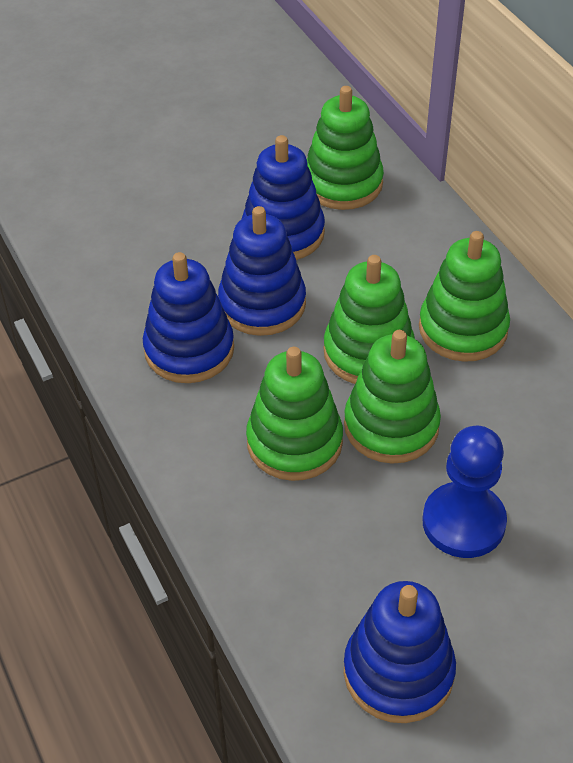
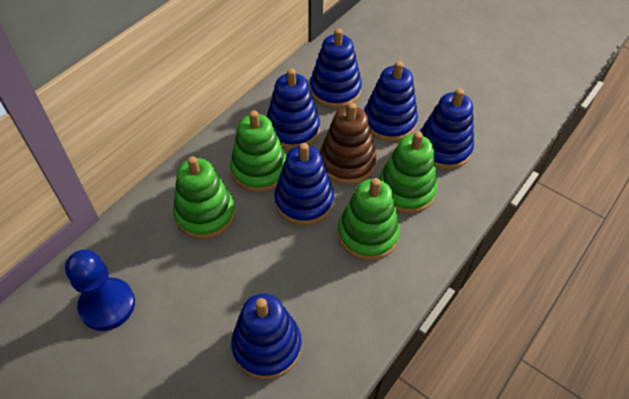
blue stacking toy: 4 -> 6
brown stacking toy: 0 -> 1
green stacking toy: 5 -> 4

